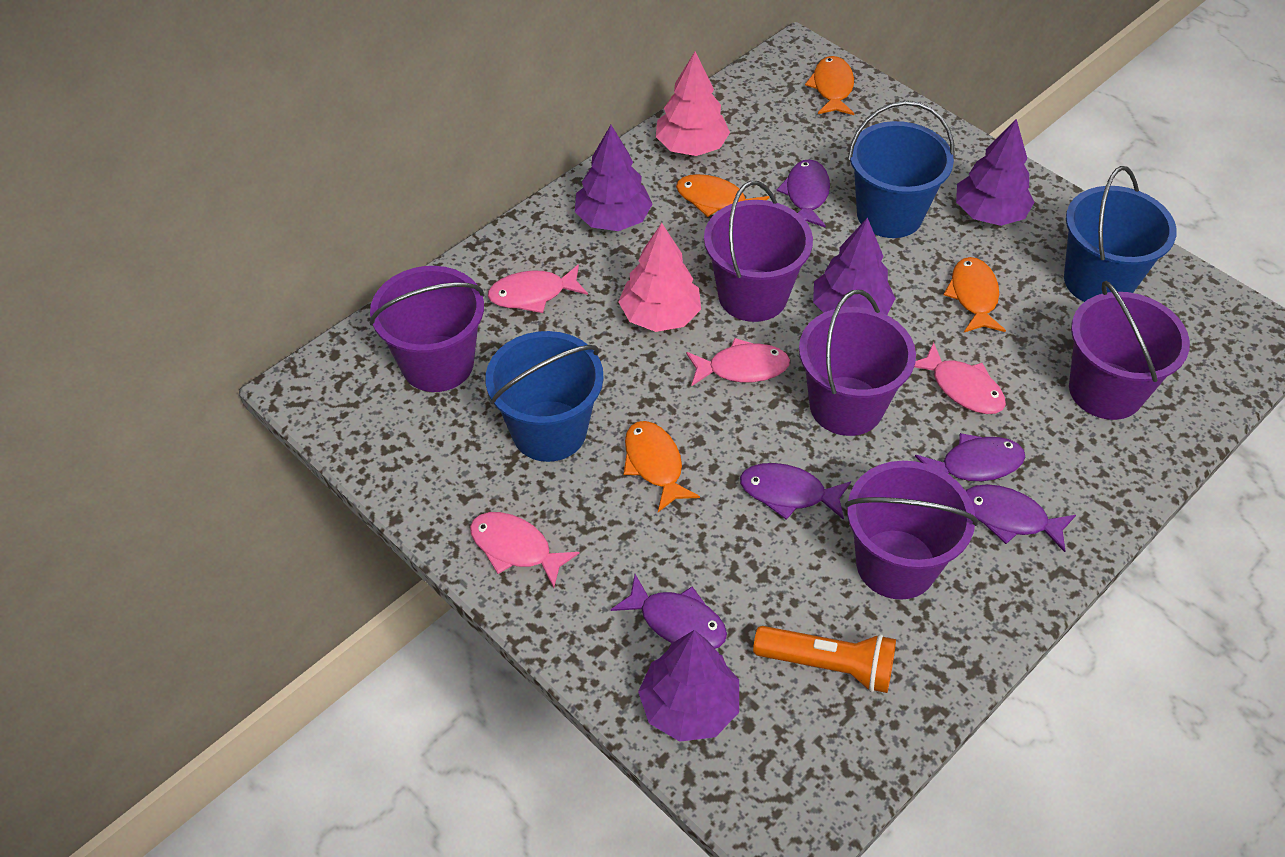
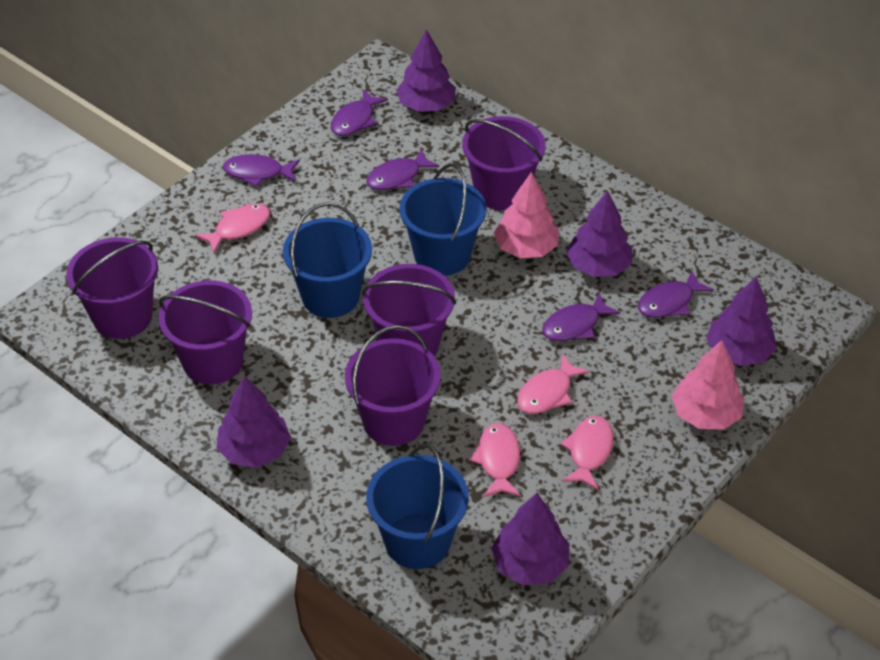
orange fish: 4 -> 0
orange flashlight: 1 -> 0
purple tree: 4 -> 5

